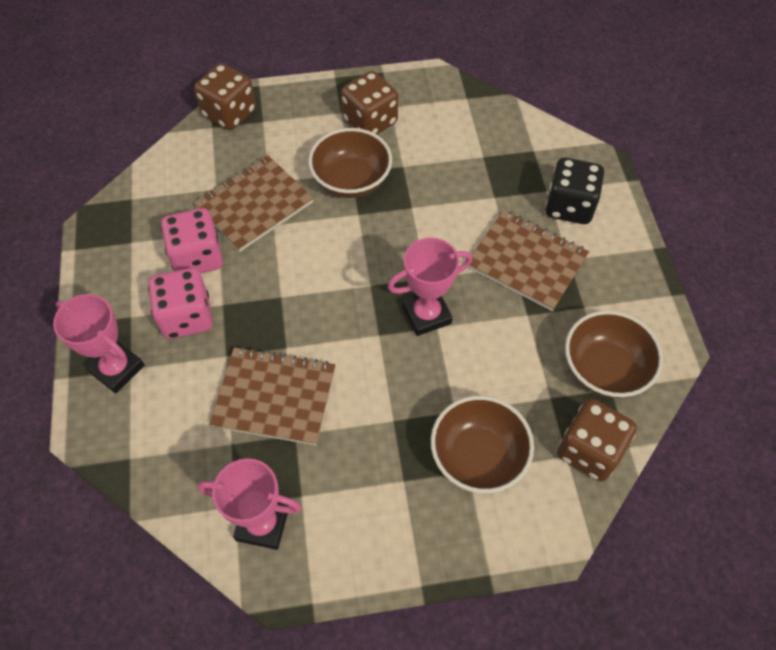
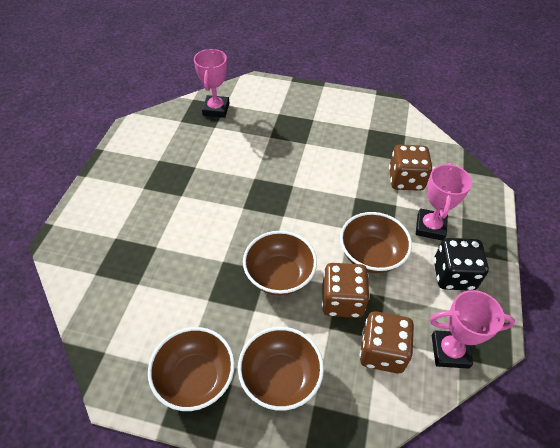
brown bowl: 3 -> 4
brown notebook: 3 -> 0
pink dice: 2 -> 0

